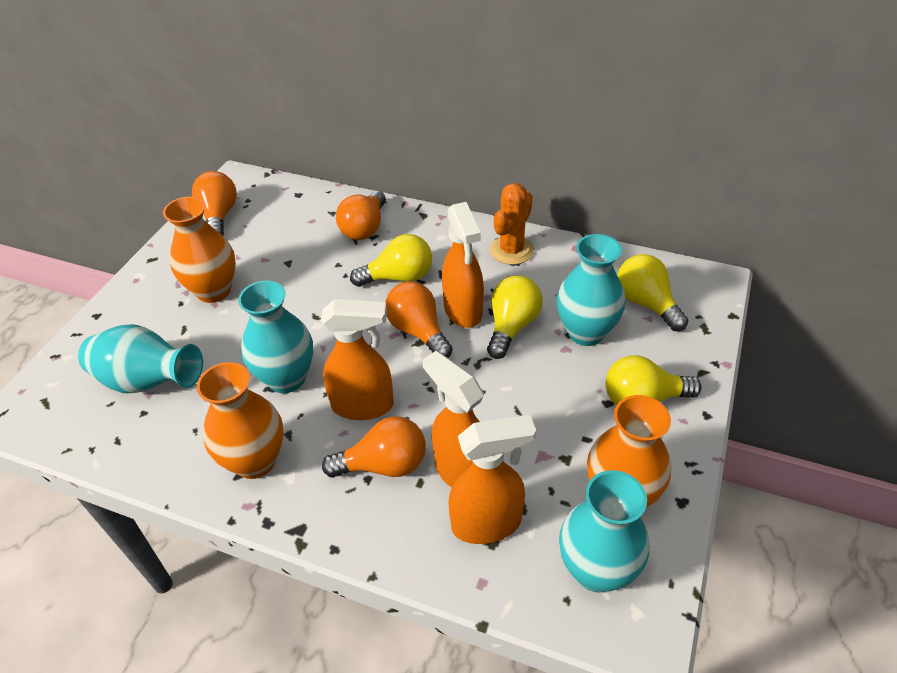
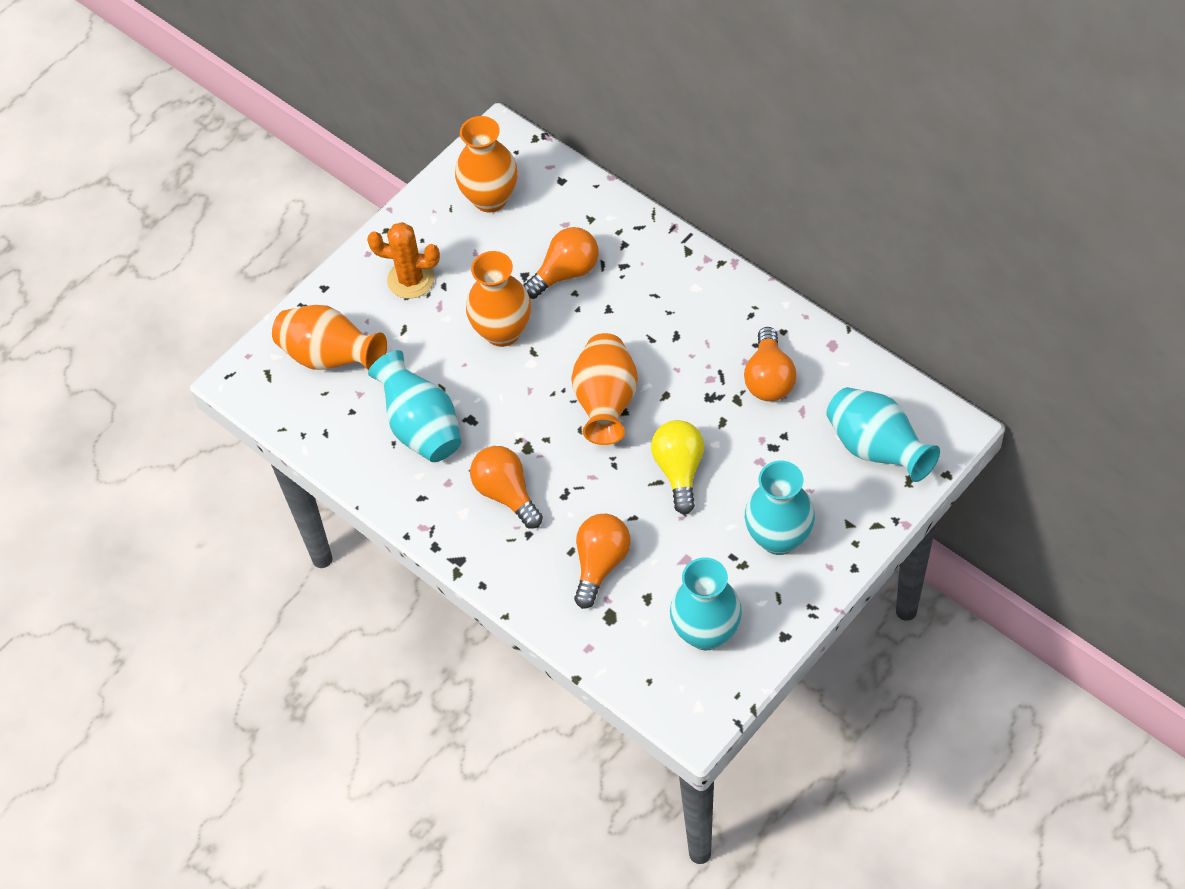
orange spray bottle: 4 -> 0
orange vase: 3 -> 4
yellow light bulb: 4 -> 1

